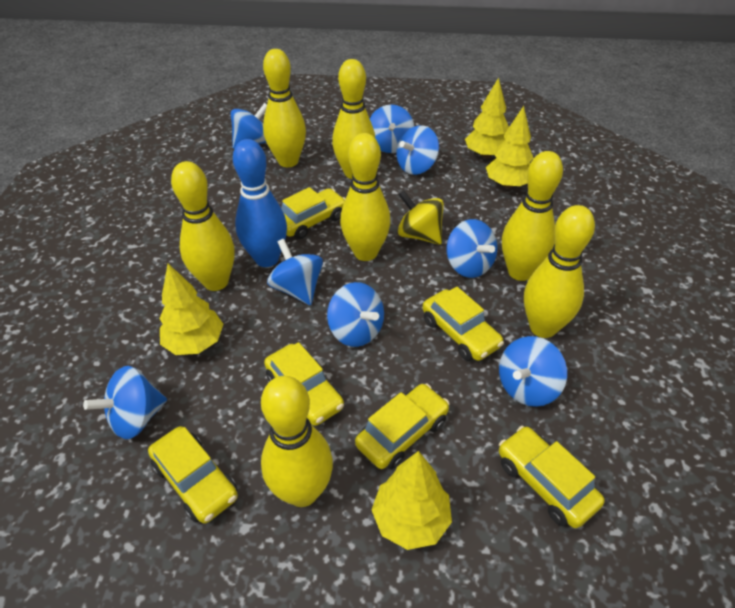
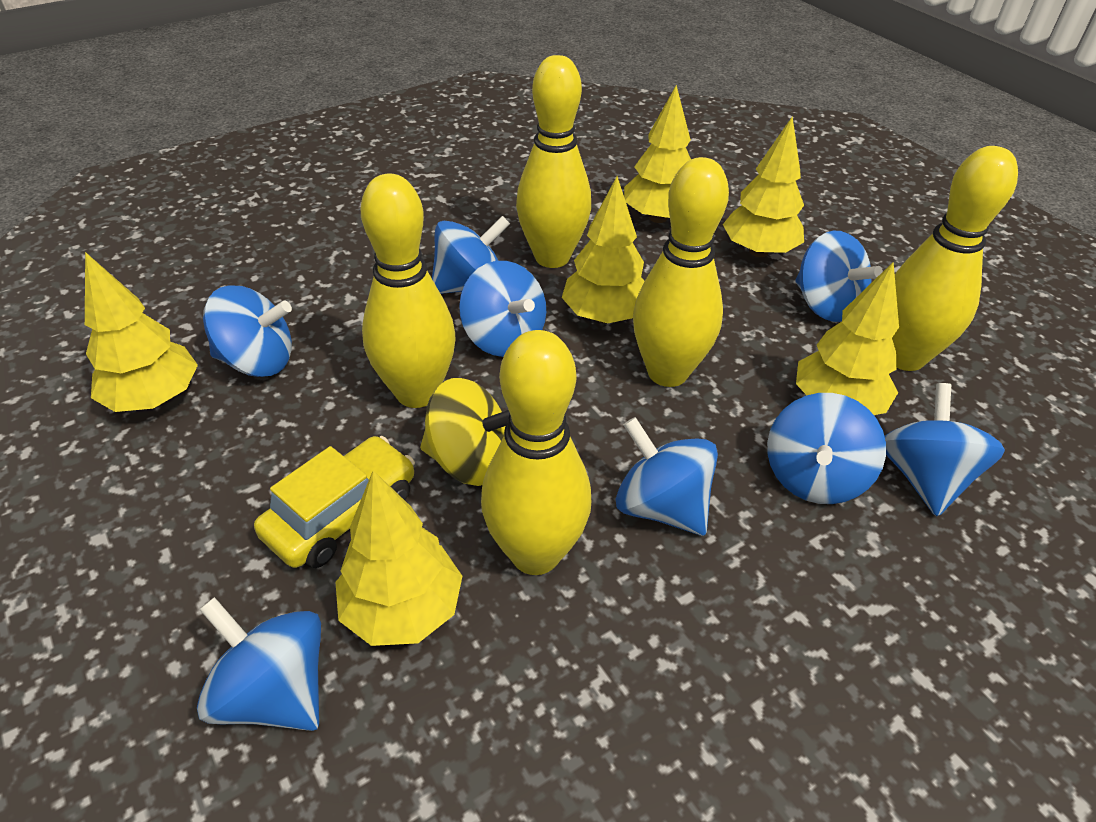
blue bowling pin: 1 -> 0
yellow bowling pin: 7 -> 5
yellow car: 6 -> 1
yellow tree: 4 -> 6

